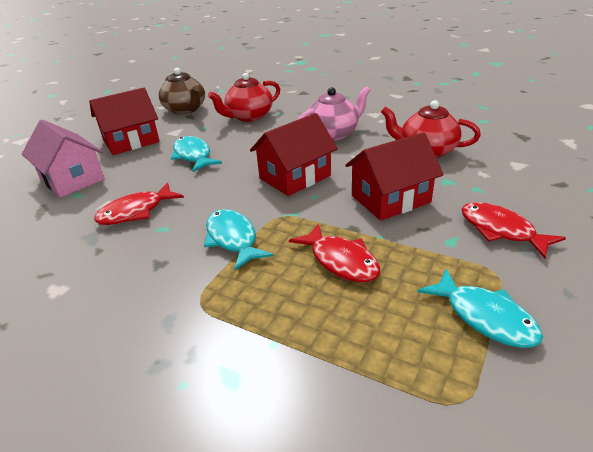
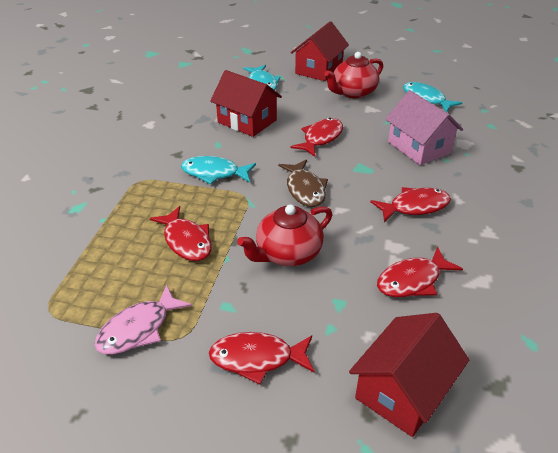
brown fish: 0 -> 1
brown teapot: 1 -> 0
pink fish: 0 -> 1
pink teapot: 1 -> 0
red fish: 3 -> 5

